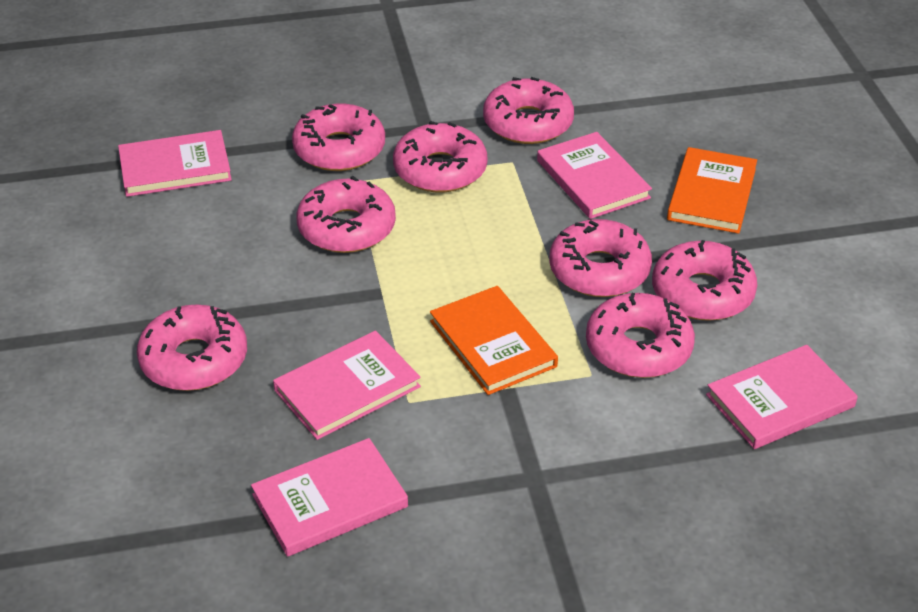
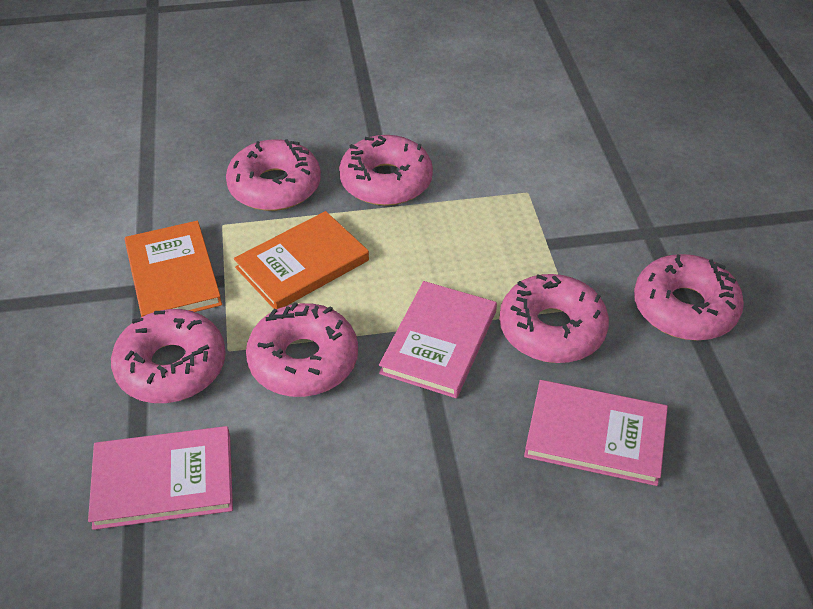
pink book: 5 -> 3
pink donut: 8 -> 6

